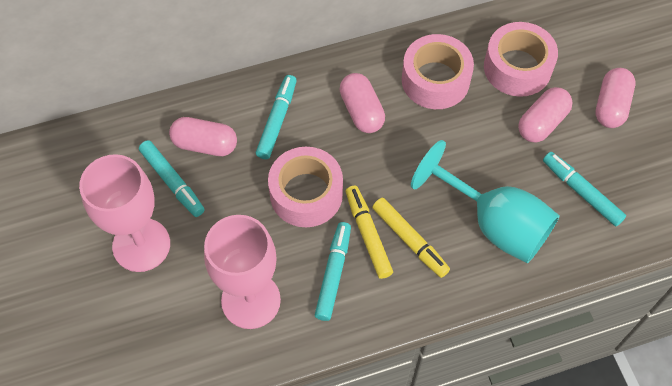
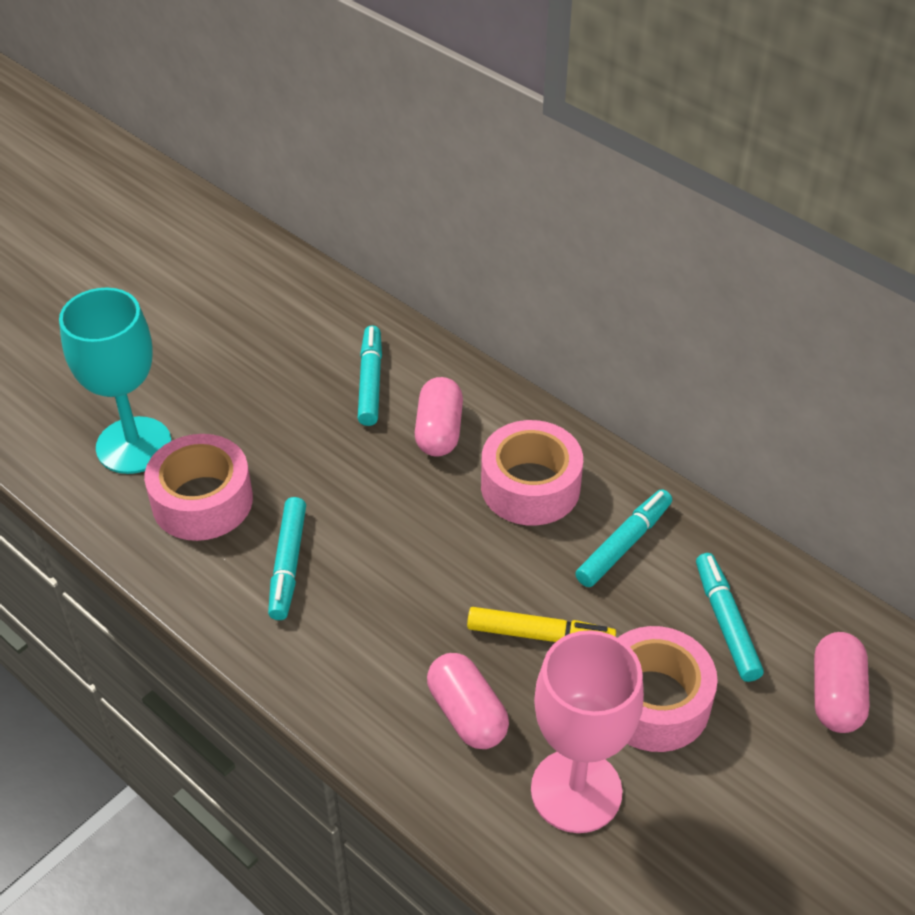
pink capsule: 4 -> 3
pink goblet: 2 -> 1
yellow marker: 2 -> 1

